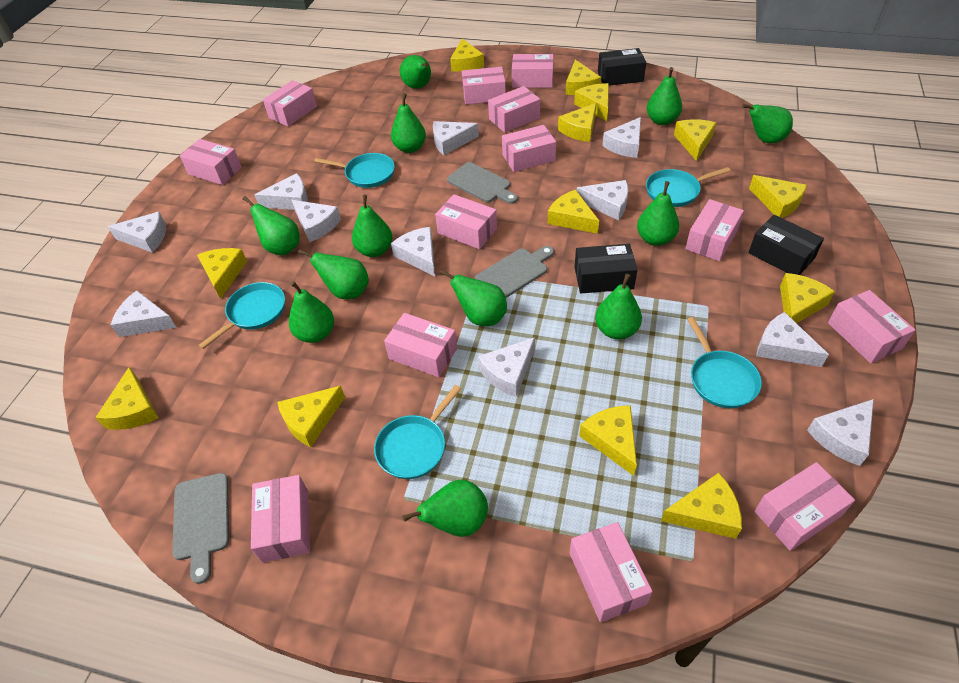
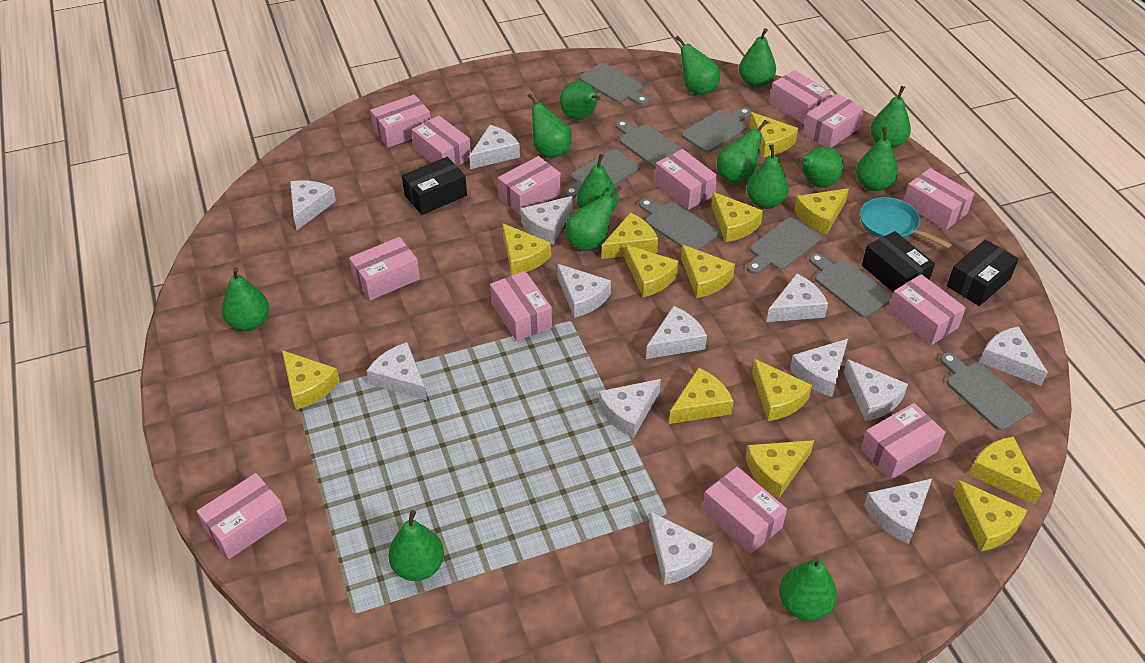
green pear: 12 -> 14
grey cutting board: 3 -> 8
turquoise pan: 5 -> 1
white cheese: 11 -> 13

